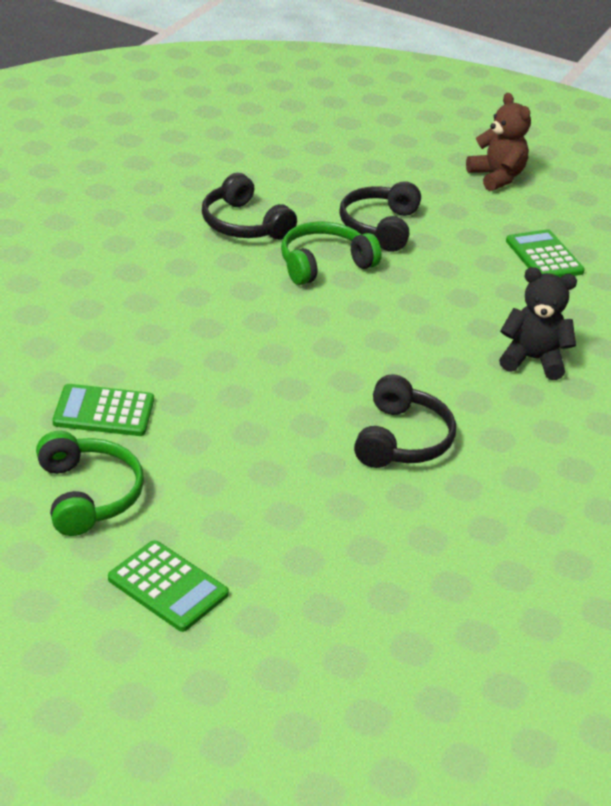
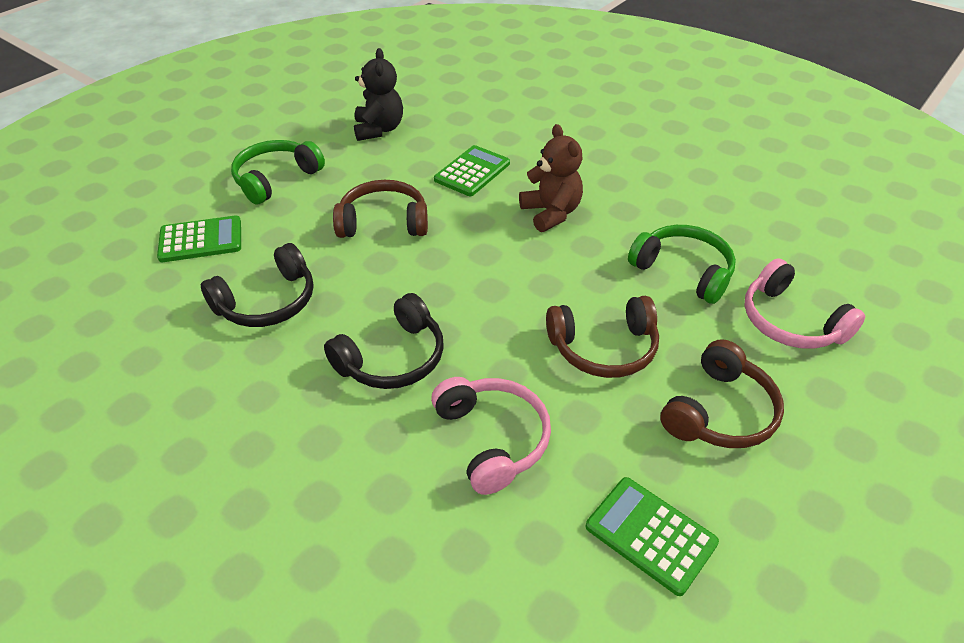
black headphones: 3 -> 2
brown headphones: 0 -> 3
pink headphones: 0 -> 2

